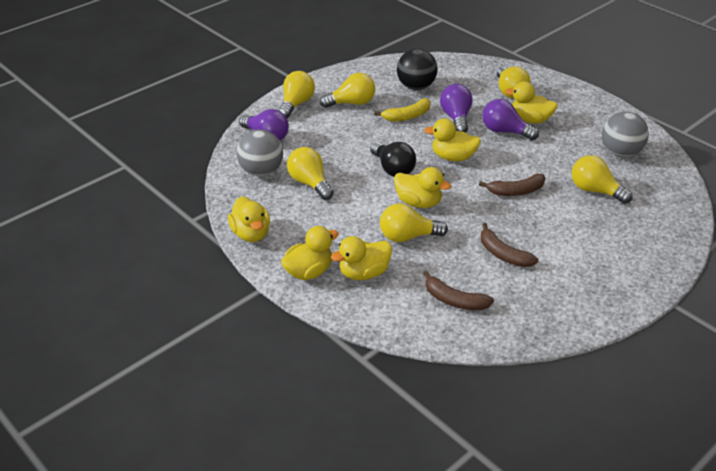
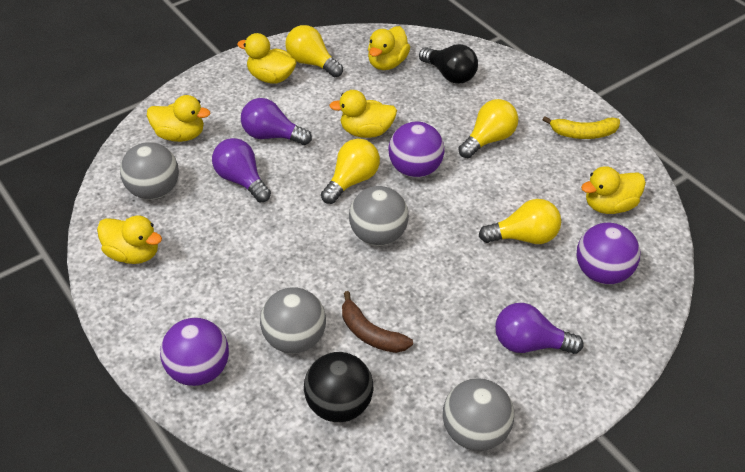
brown banana: 3 -> 1
grey ball: 2 -> 4
purple ball: 0 -> 3
yellow light bulb: 6 -> 4

